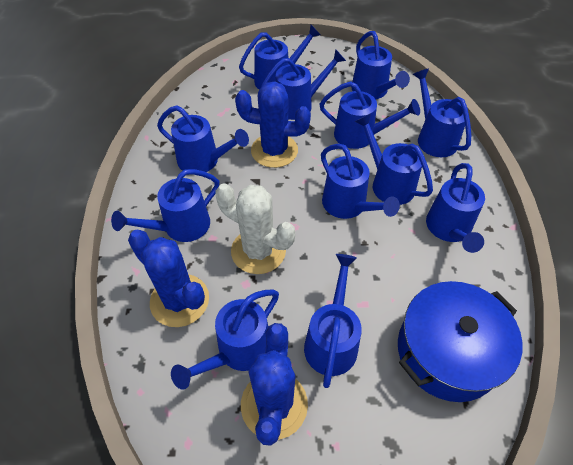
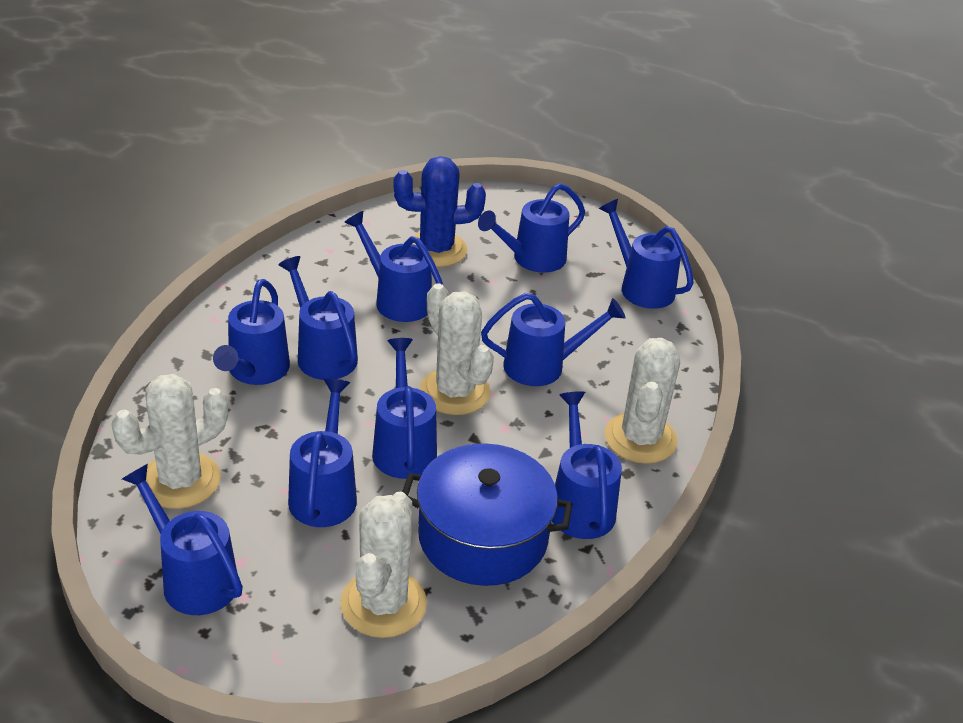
blue cactus: 3 -> 1
blue watering can: 12 -> 10
white cactus: 1 -> 4

